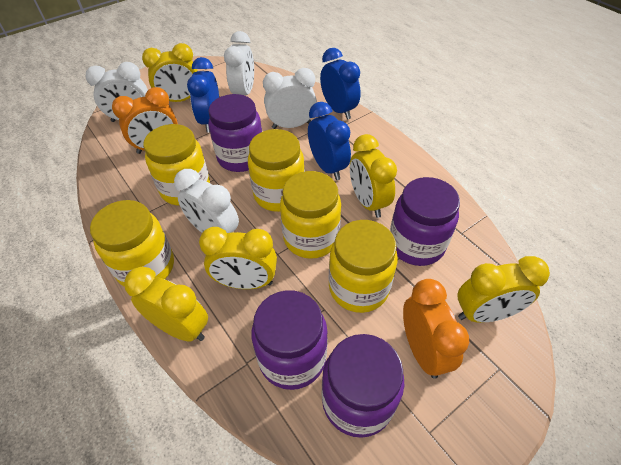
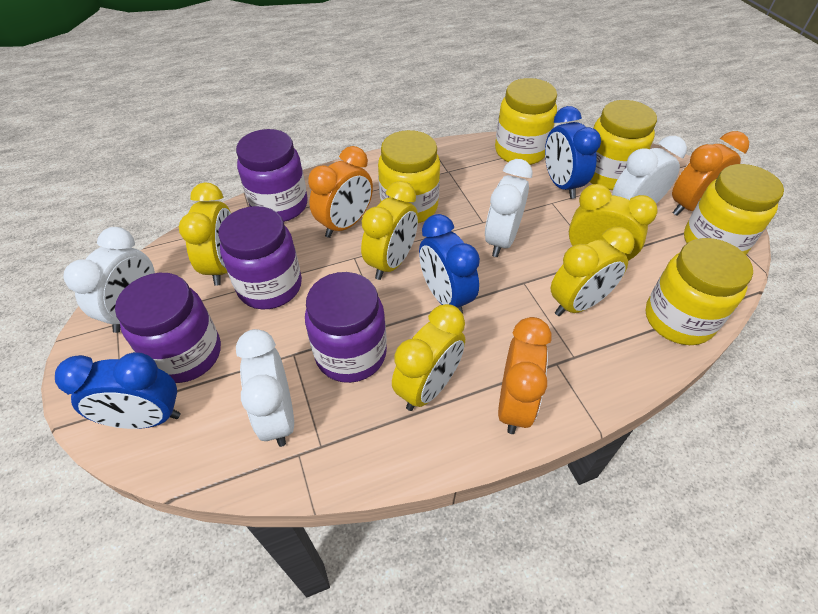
orange clock: 2 -> 3

